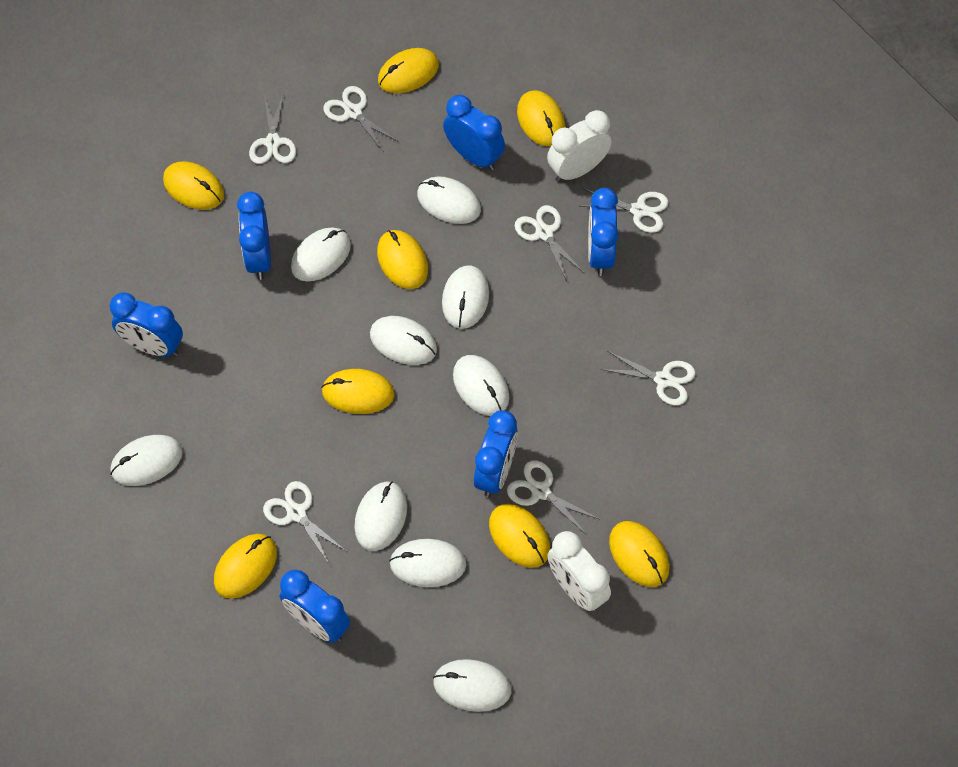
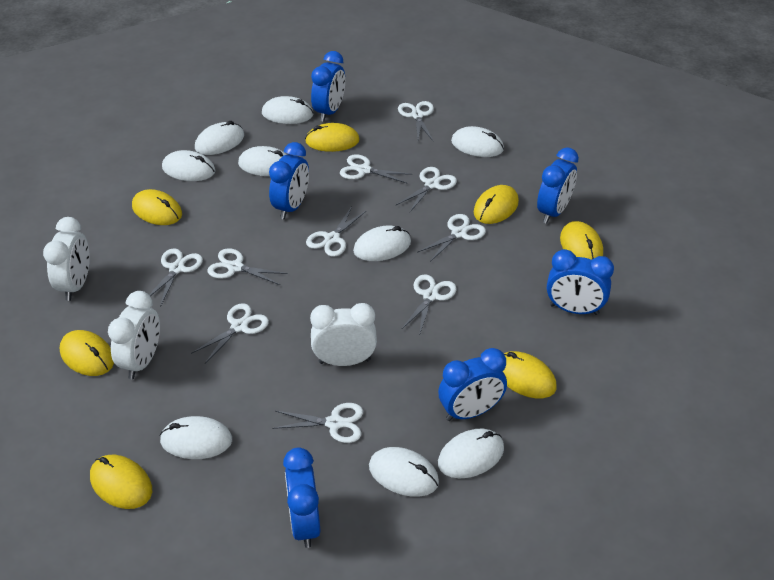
white clock: 2 -> 3
white scissors: 7 -> 10
yellow mouse: 8 -> 7

